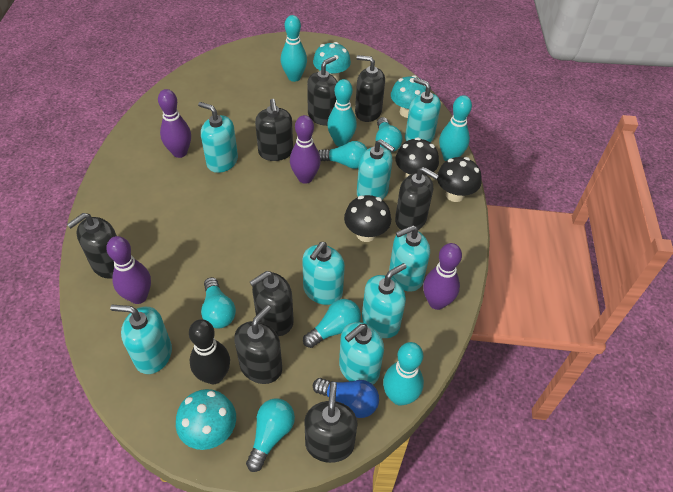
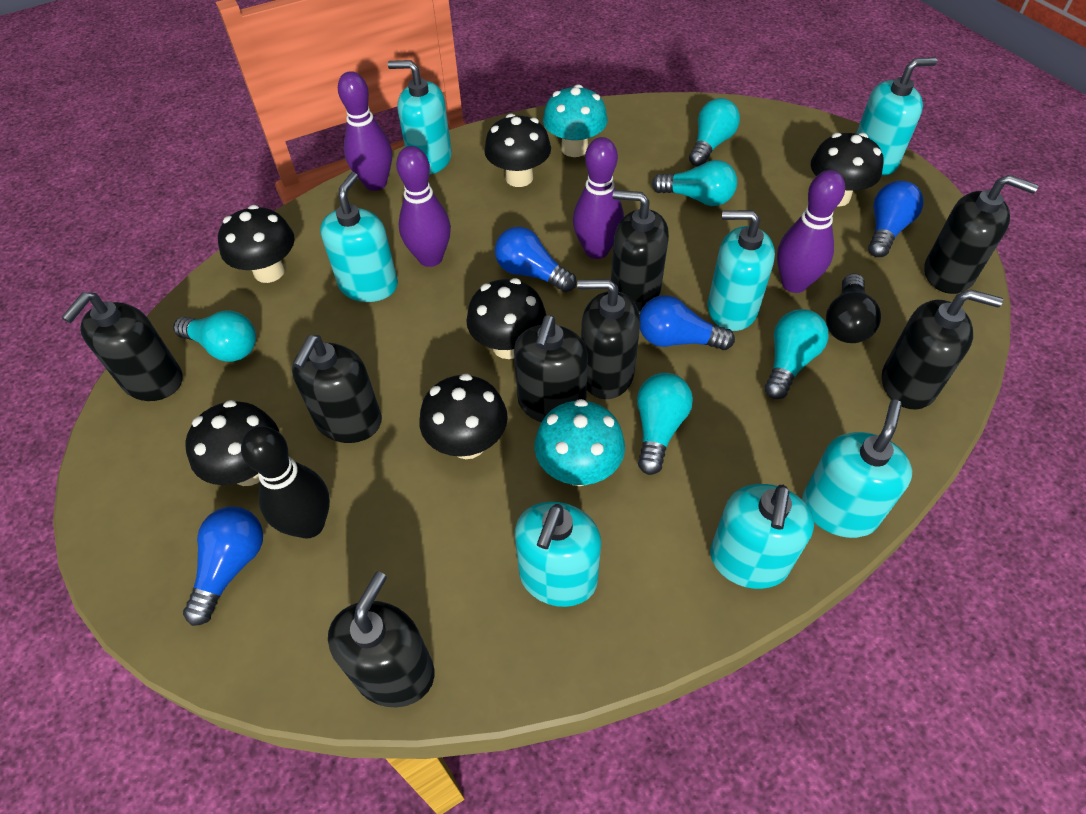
black light bulb: 0 -> 1
black mushroom: 3 -> 6
blue light bulb: 1 -> 4
turquoise bowling pin: 4 -> 0
turquoise mushroom: 3 -> 2
turquoise soap dispenser: 8 -> 7

